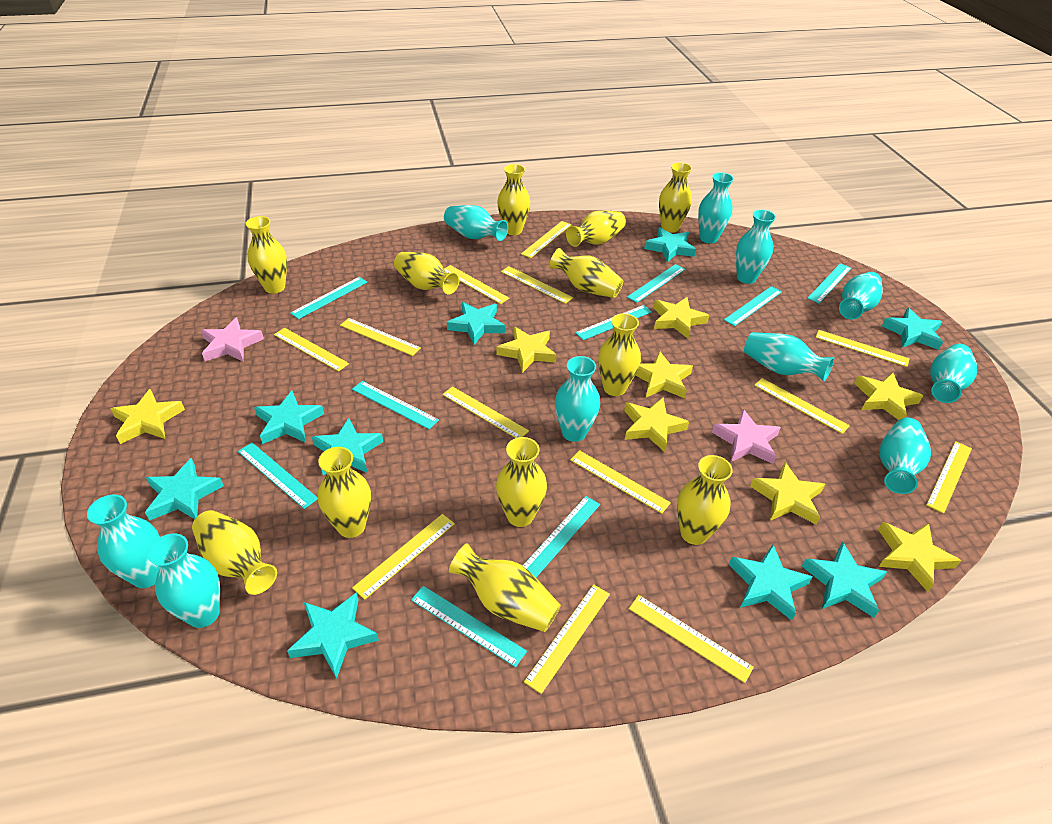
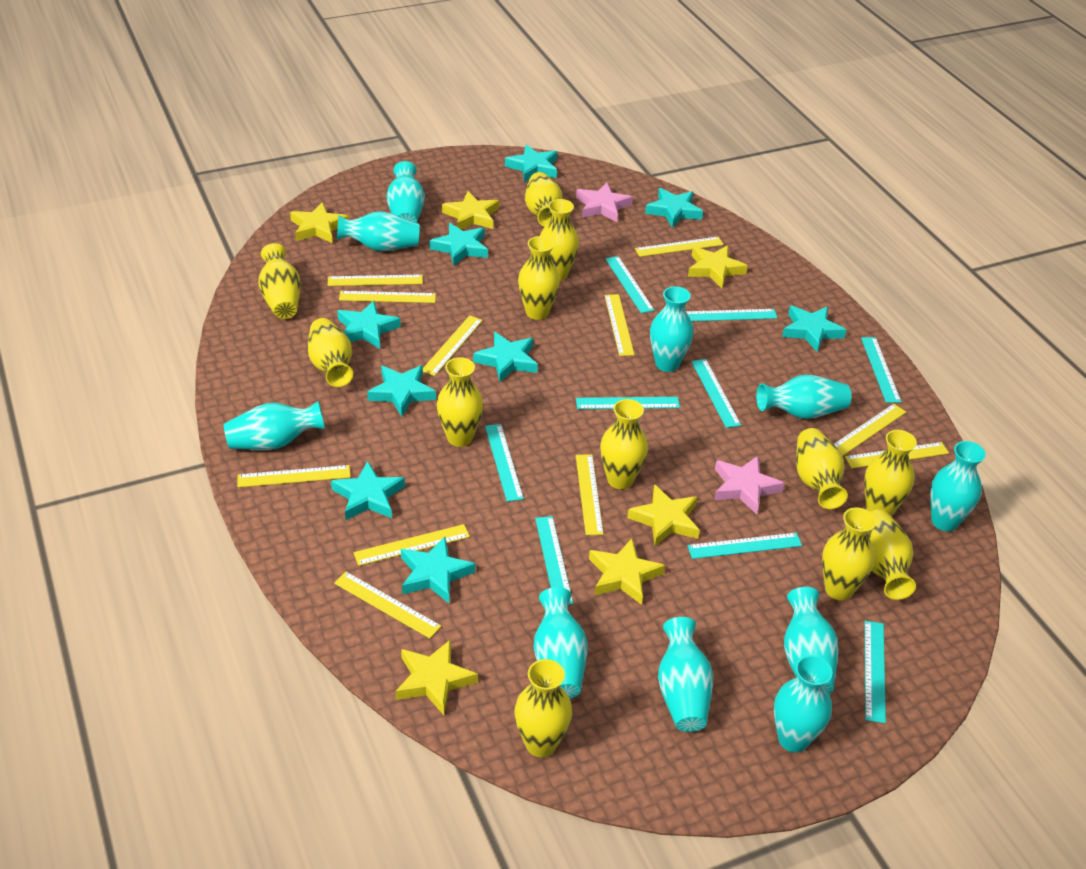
yellow ruler: 13 -> 11
yellow star: 8 -> 6

